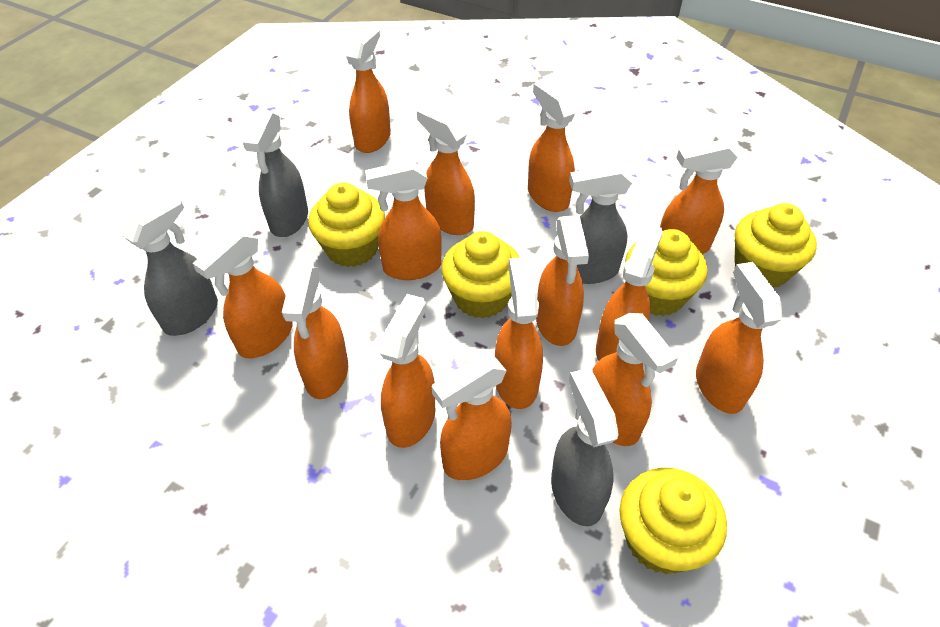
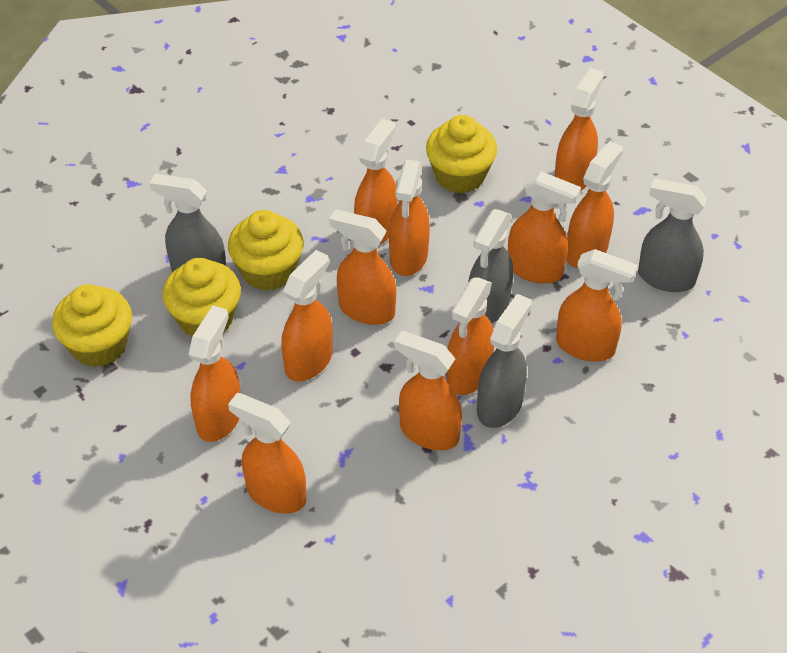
orange spray bottle: 14 -> 12
yellow cupcake: 5 -> 4

